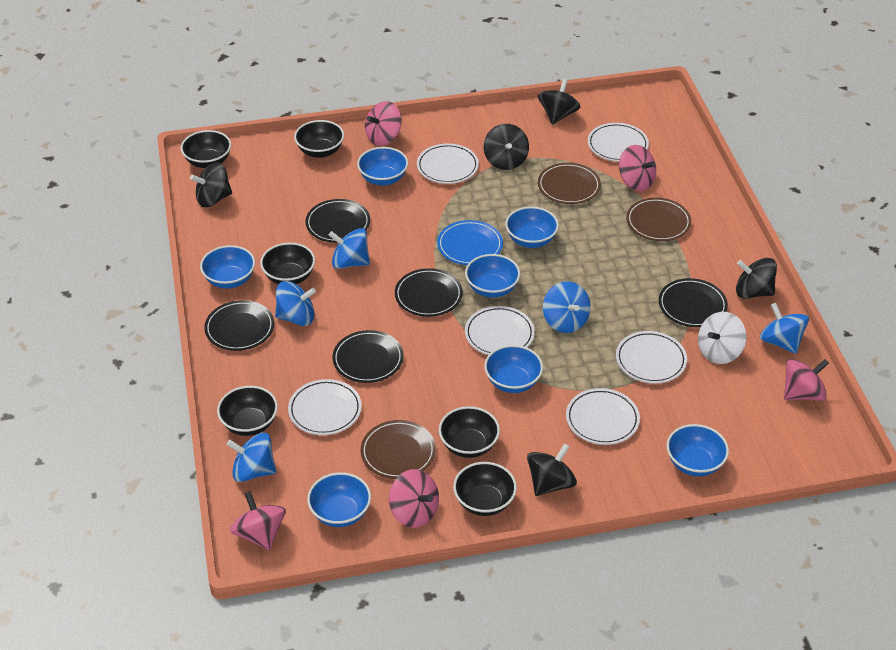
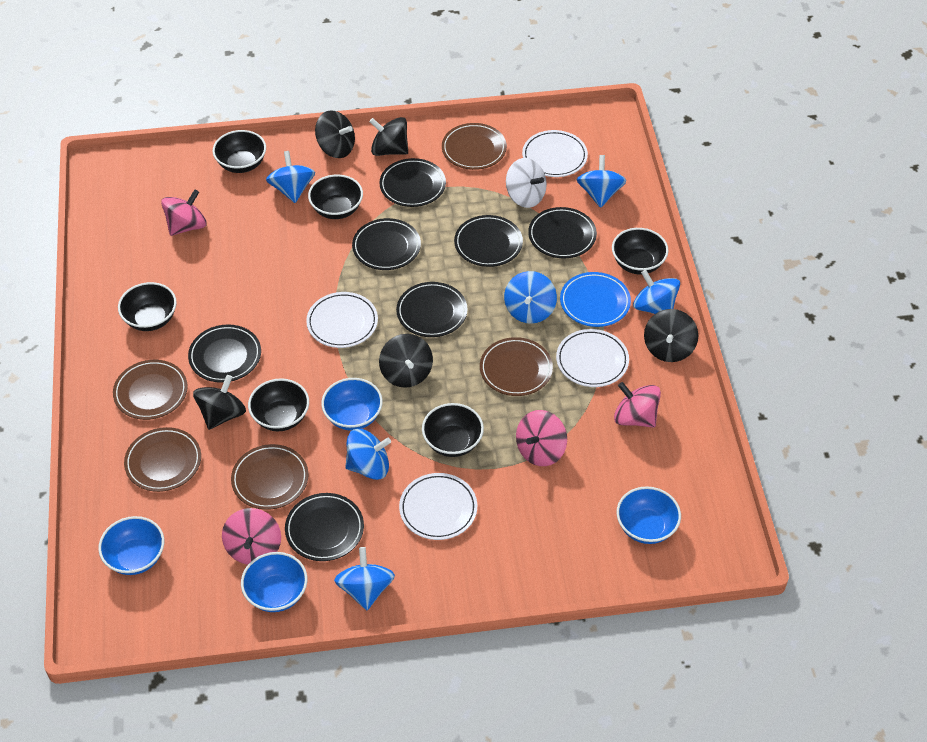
black plate: 5 -> 7
blue bowl: 7 -> 4
blue spinning top: 5 -> 6
brown plate: 3 -> 5
pink spinning top: 5 -> 4
white plate: 6 -> 4

